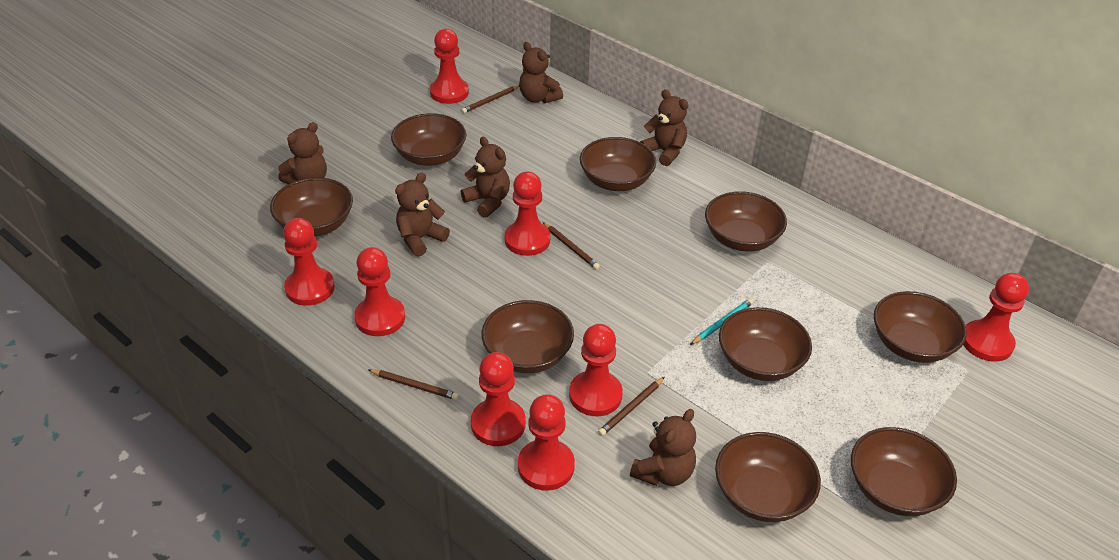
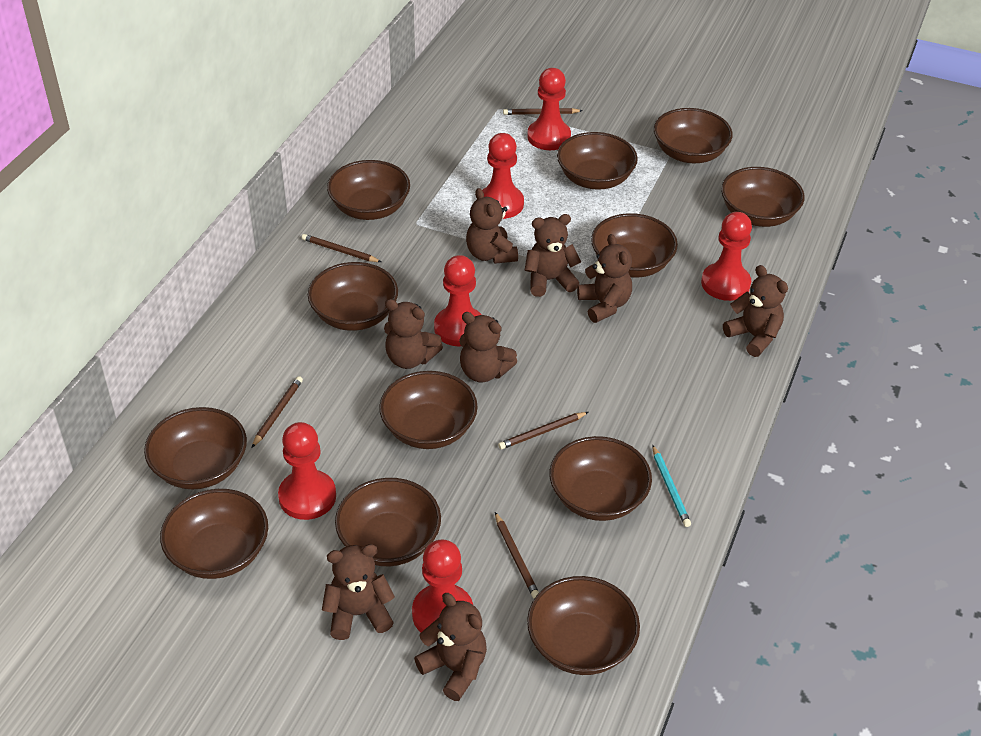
brown bowl: 9 -> 12
brown pencil: 4 -> 5
brown teddy bear: 6 -> 8
red pawn: 8 -> 6

